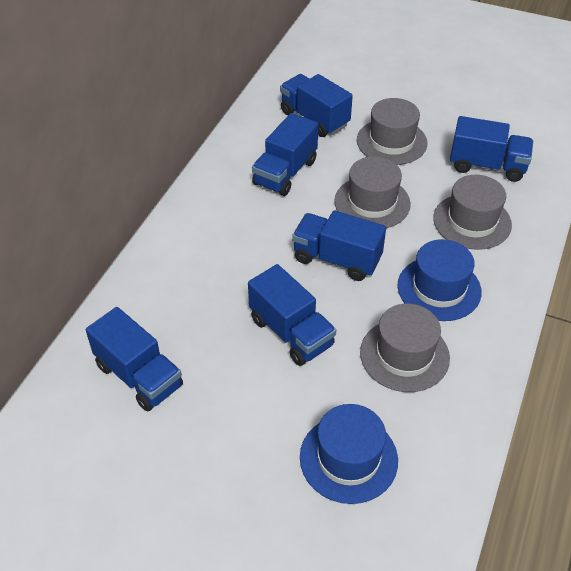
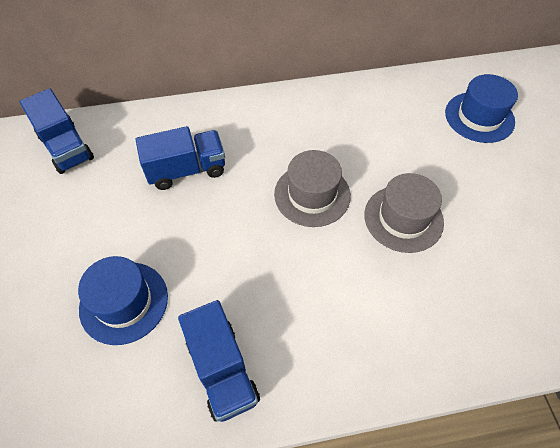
blue truck: 6 -> 3
grey hat: 4 -> 2

